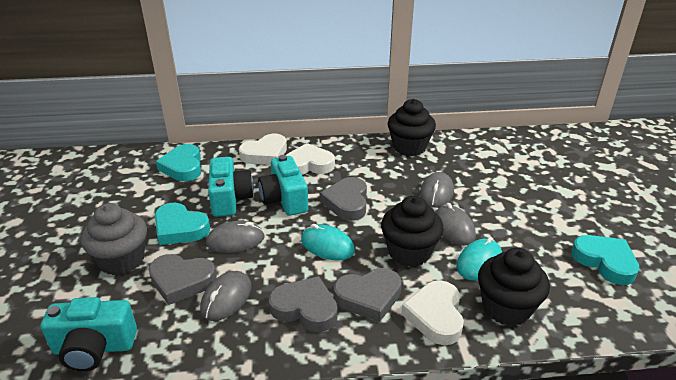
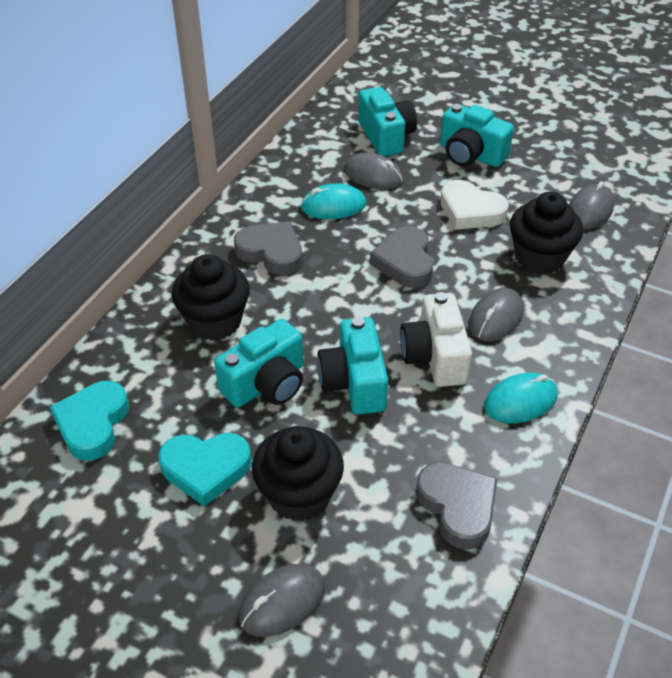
grey cupcake: 1 -> 0
grey heart: 4 -> 3
turquoise camera: 3 -> 4
turquoise heart: 3 -> 2
white camera: 0 -> 1
white heart: 3 -> 1

